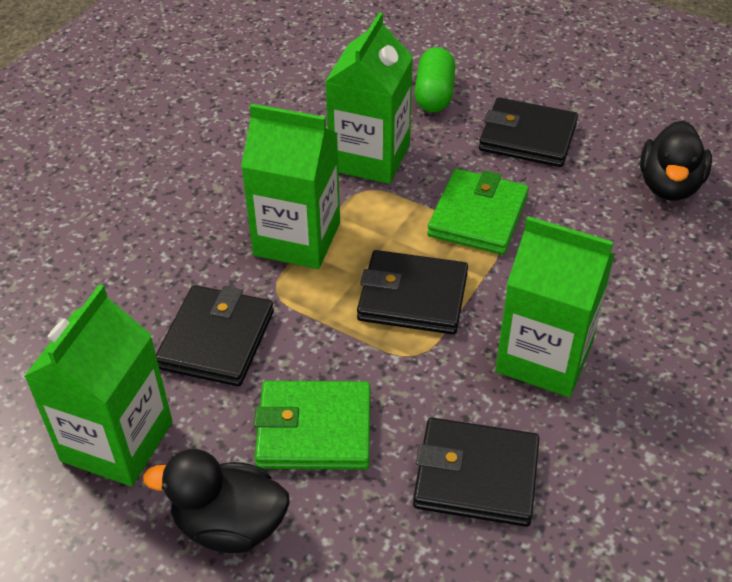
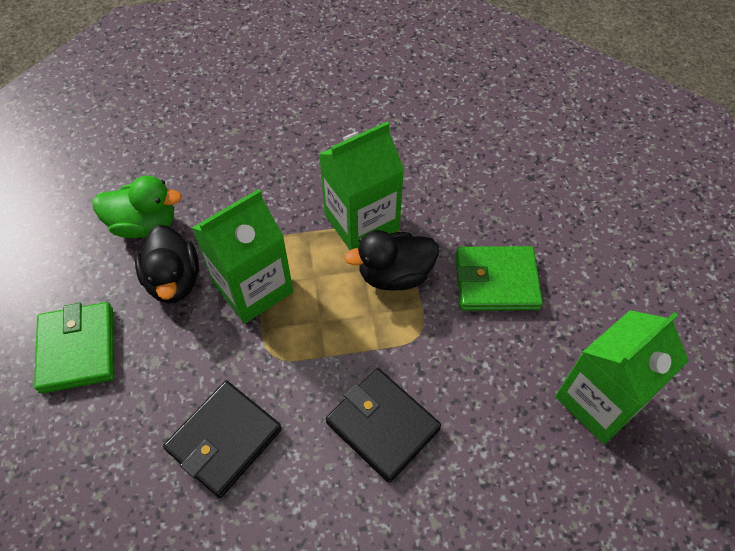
black wallet: 4 -> 2
green capsule: 1 -> 0
green carton: 4 -> 3
green duck: 0 -> 1

